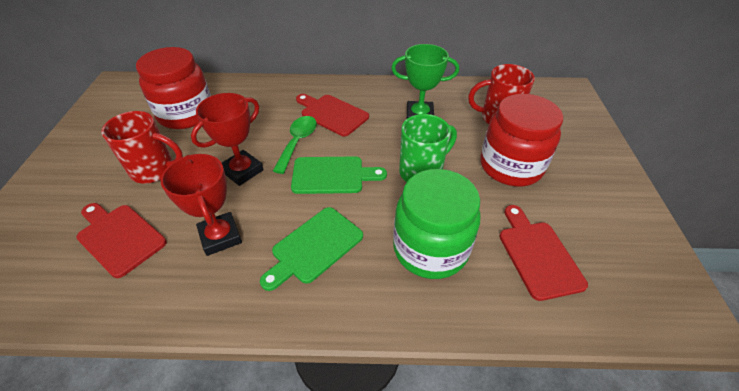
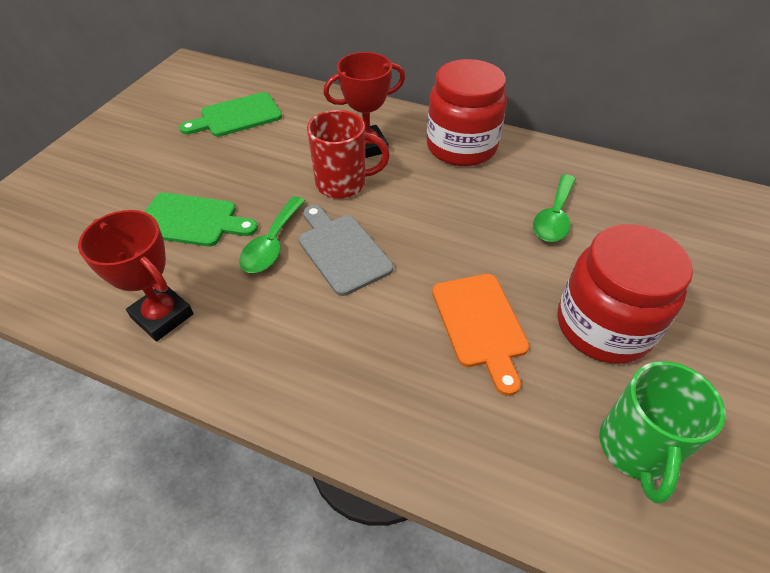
green jar: 1 -> 0
green spoon: 1 -> 2
green trophy: 1 -> 0
grey cutting board: 0 -> 1
orange cutting board: 0 -> 1
red cutting board: 3 -> 0
red mug: 2 -> 1

